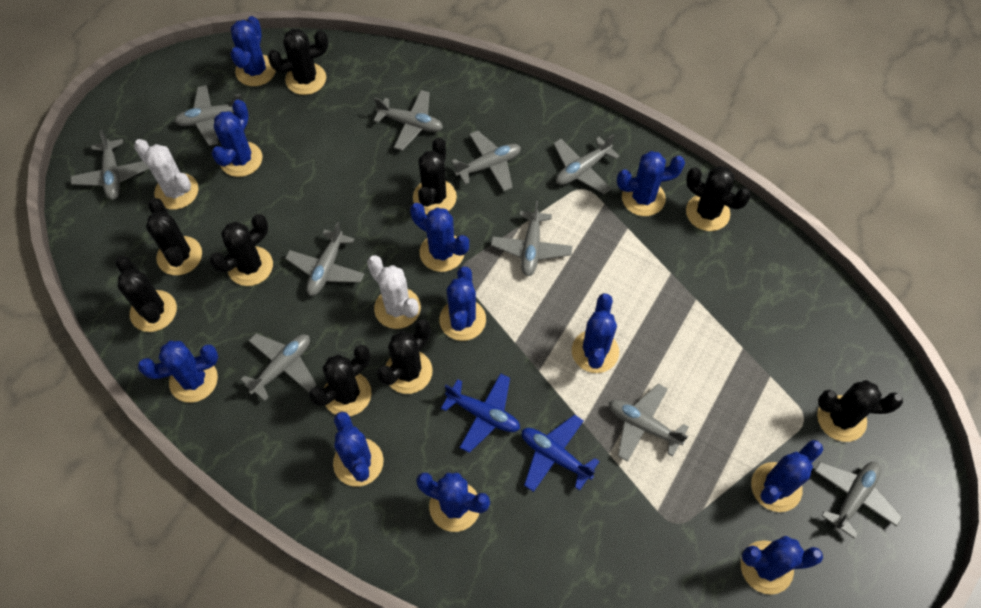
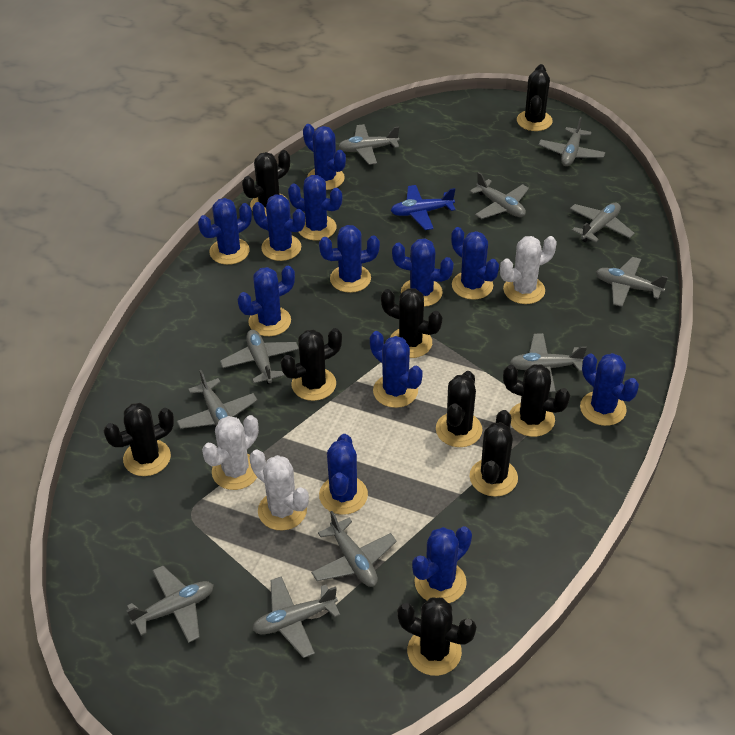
blue cactus: 11 -> 12
blue plane: 2 -> 1
grey plane: 10 -> 11
white cactus: 2 -> 3

